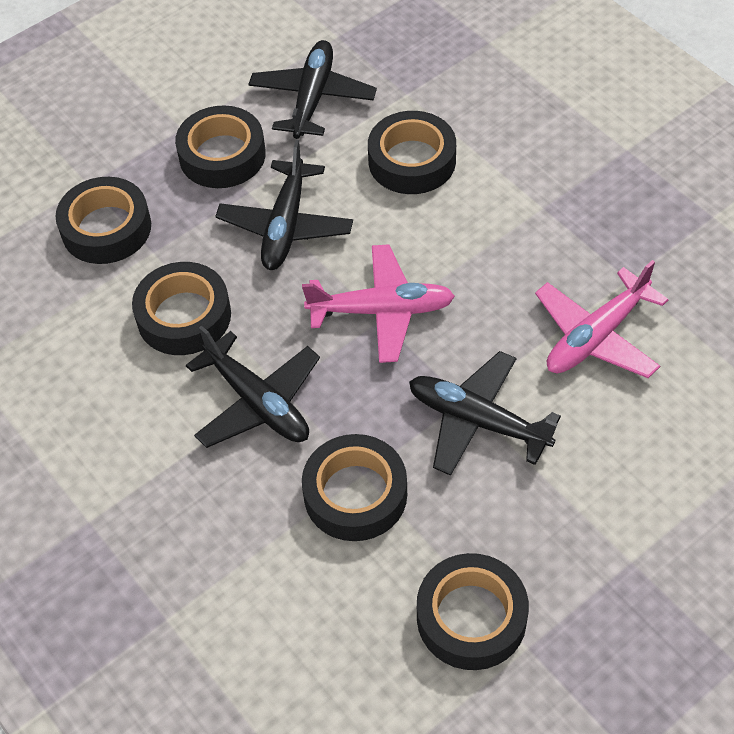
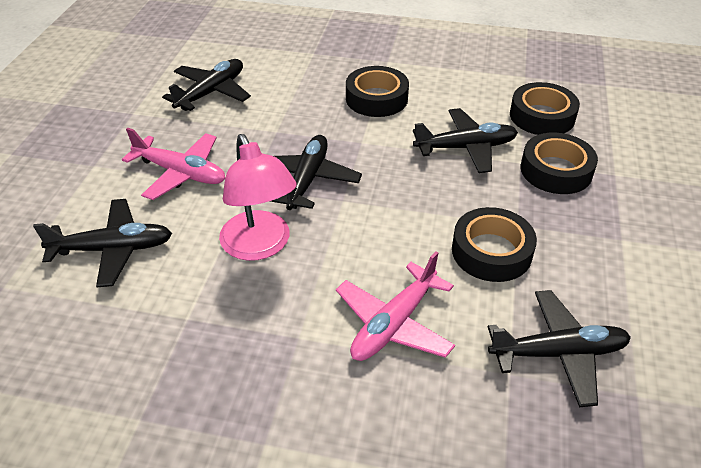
black plane: 4 -> 5
black tape: 6 -> 4
pink lamp: 0 -> 1

